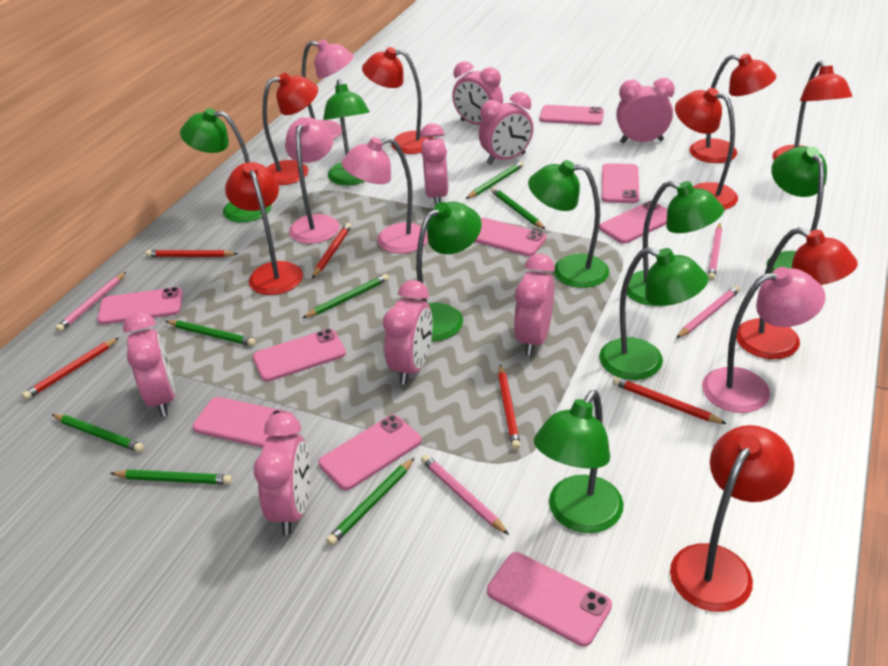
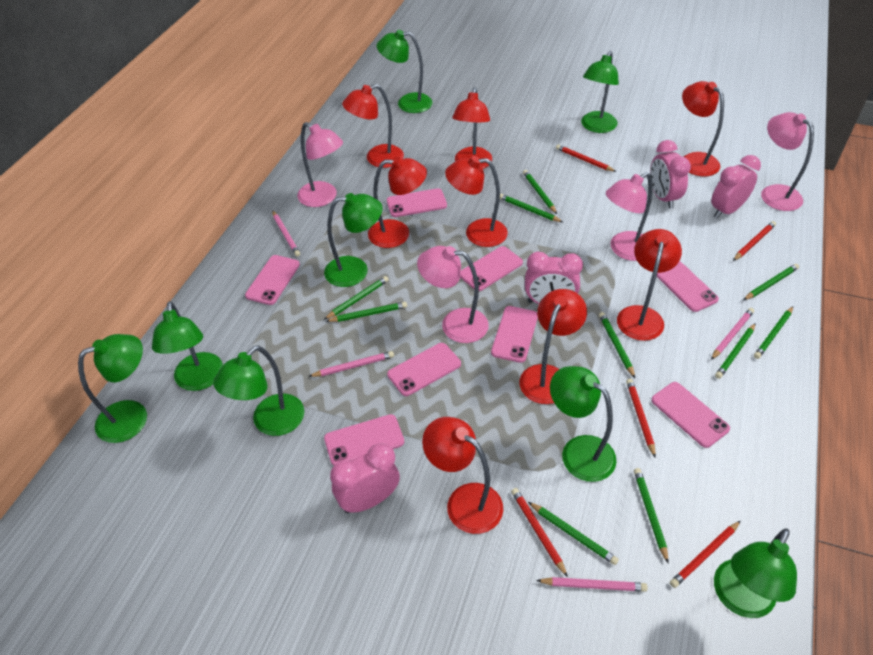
green pencil: 7 -> 10
pink clock: 8 -> 4
pink phone: 9 -> 8

